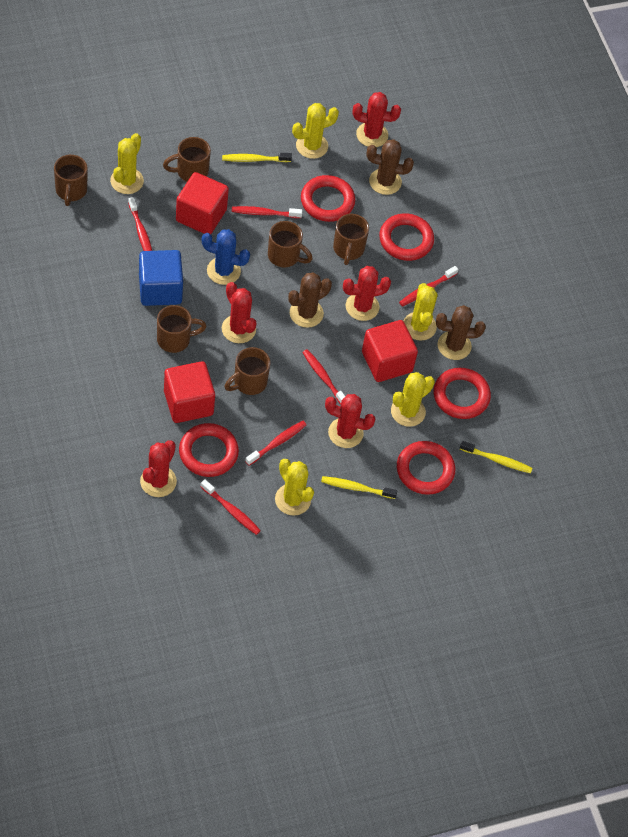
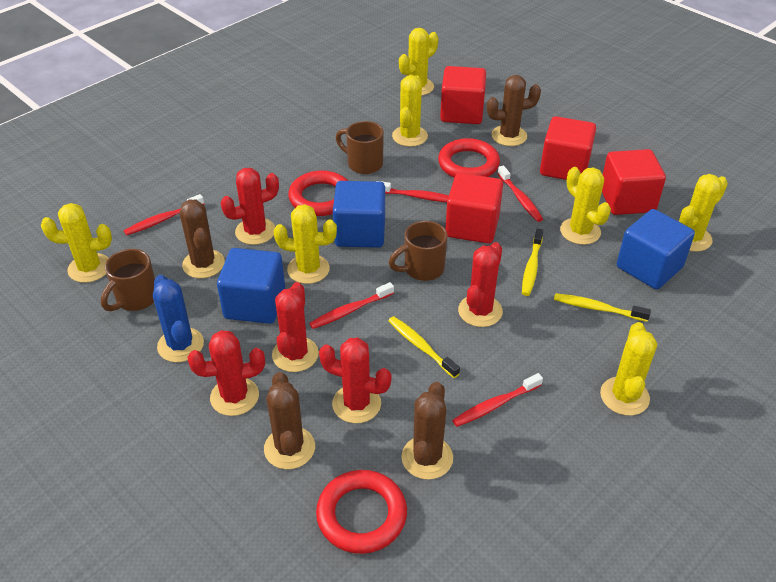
blue cube: 1 -> 3
brown cactus: 3 -> 4
brown mug: 6 -> 3
red cube: 3 -> 4
red ring: 5 -> 3
red toothbrush: 6 -> 5
yellow cactus: 5 -> 7

